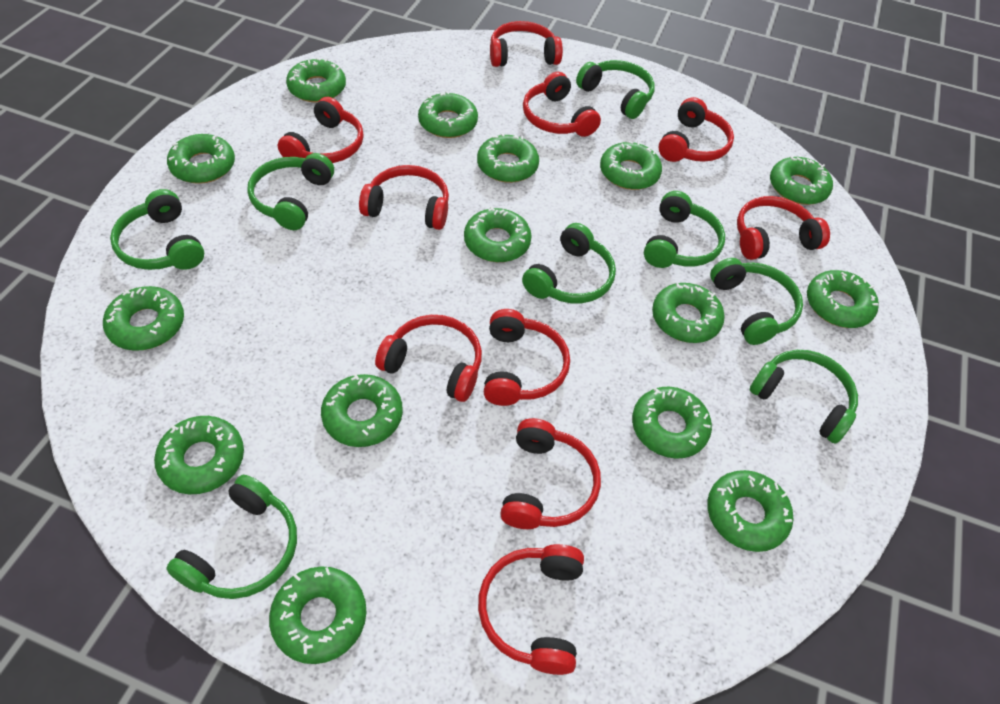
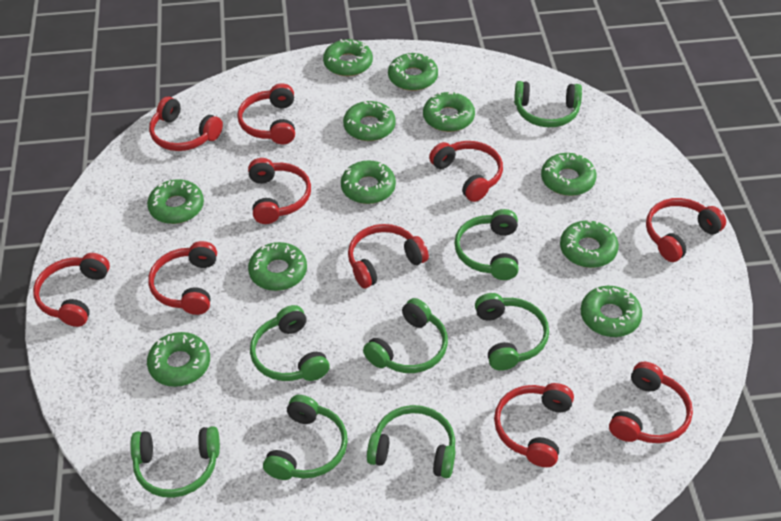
green donut: 15 -> 11

